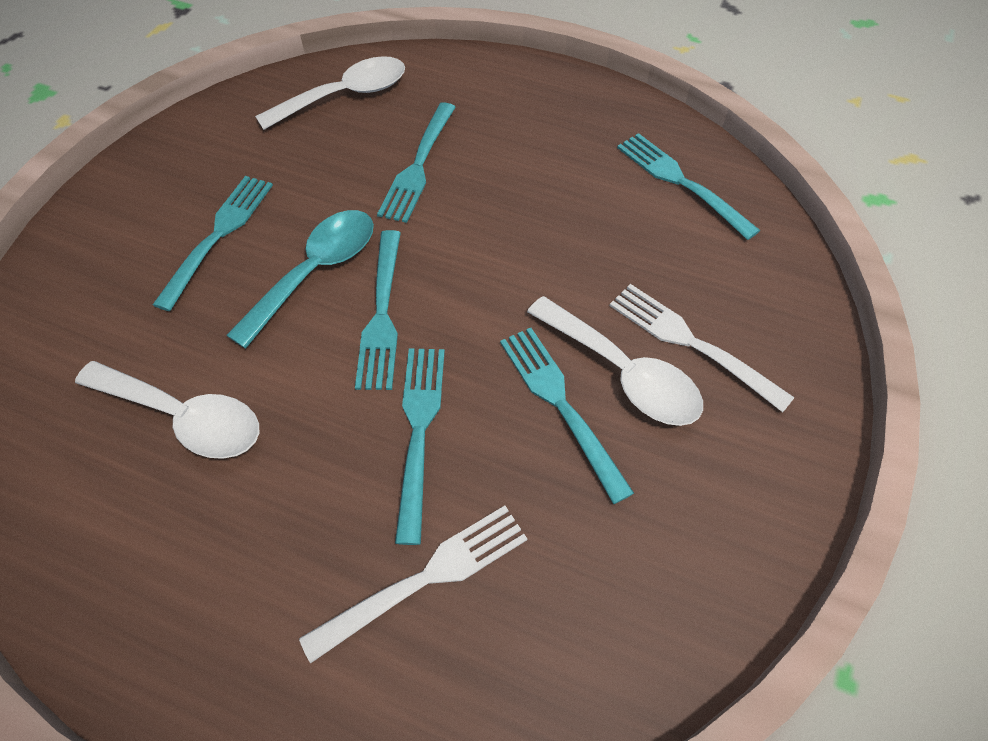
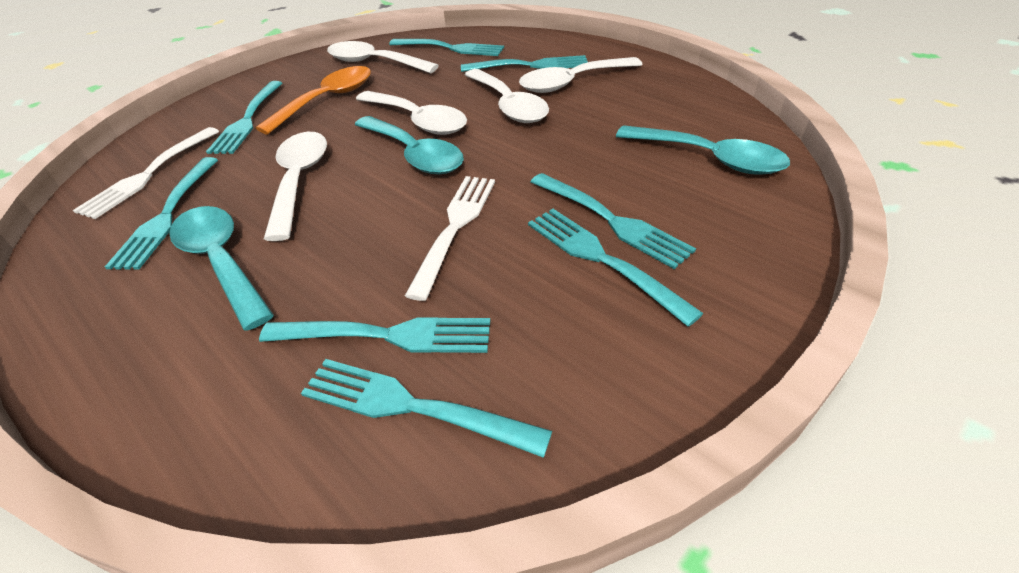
orange spoon: 0 -> 1
turquoise fork: 6 -> 8
turquoise spoon: 1 -> 3
white spoon: 3 -> 5

